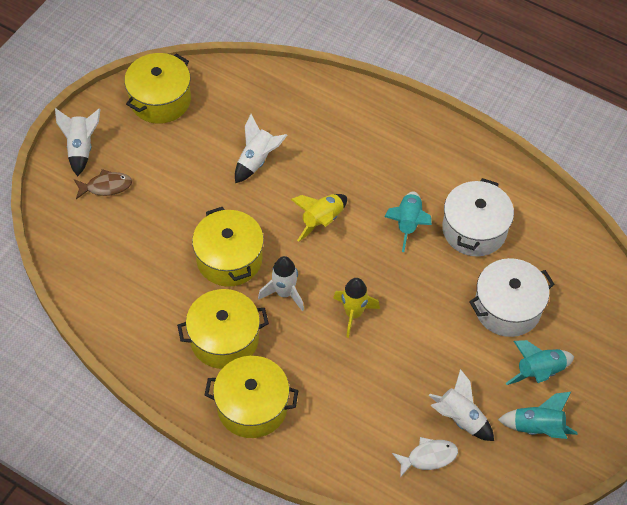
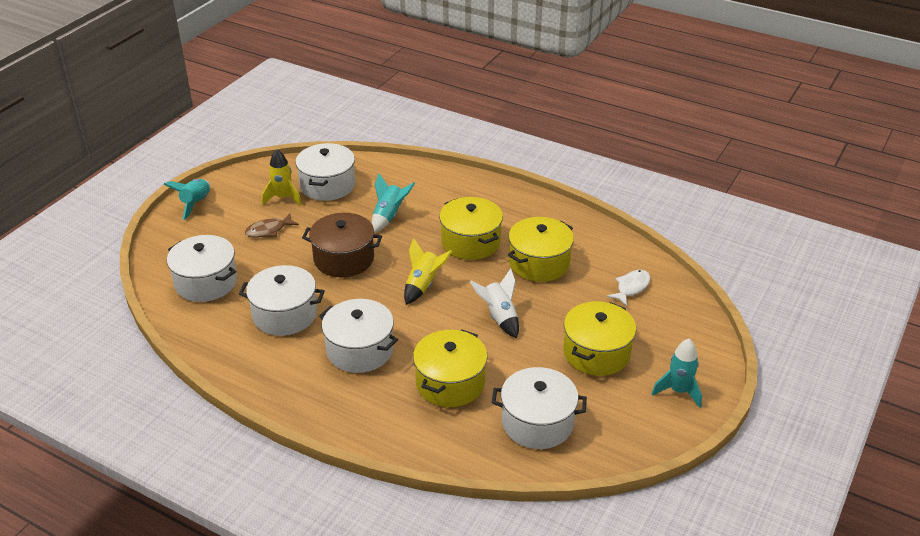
brown pot: 0 -> 1
white pot: 2 -> 5
white rocket: 4 -> 1

